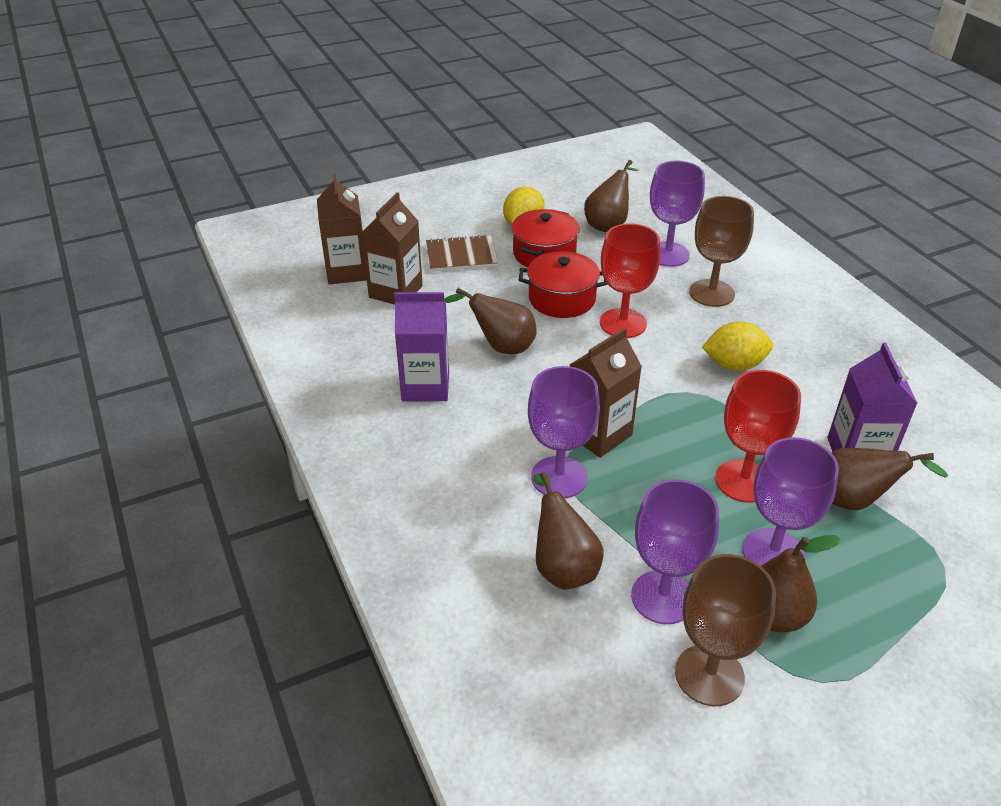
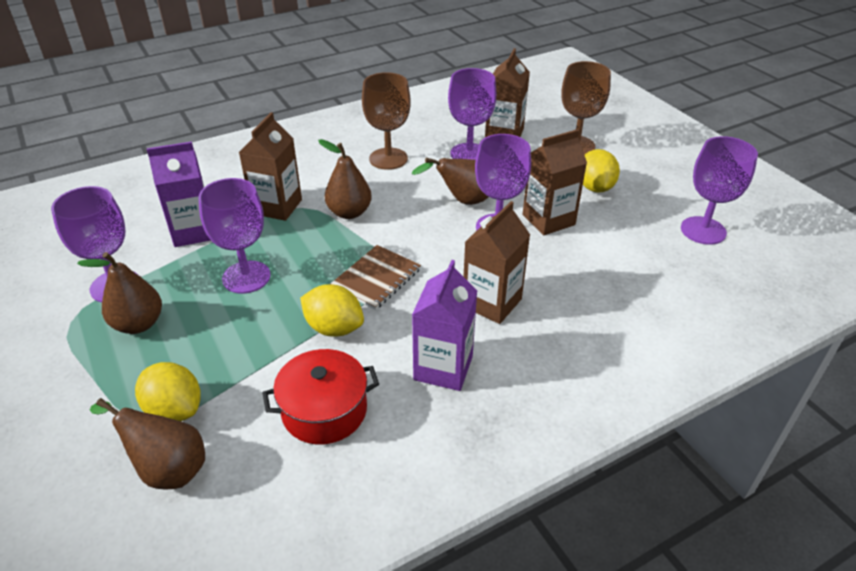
brown carton: 3 -> 4
brown pear: 5 -> 4
purple goblet: 4 -> 5
red goblet: 2 -> 0
red pot: 2 -> 1
yellow lemon: 2 -> 3

